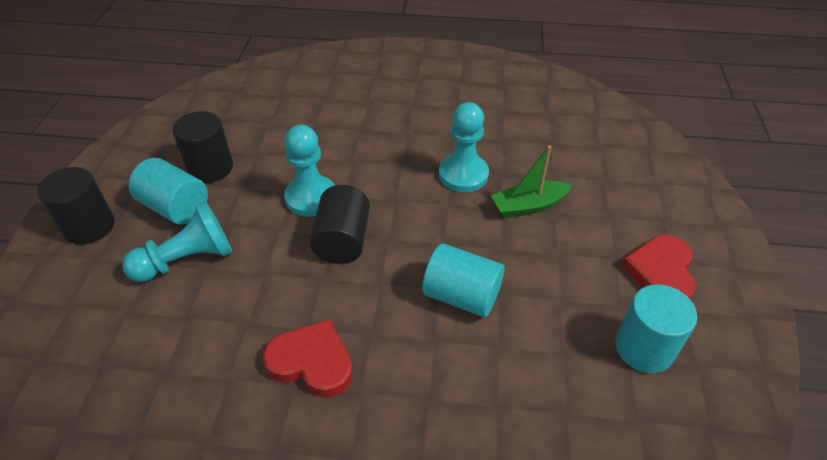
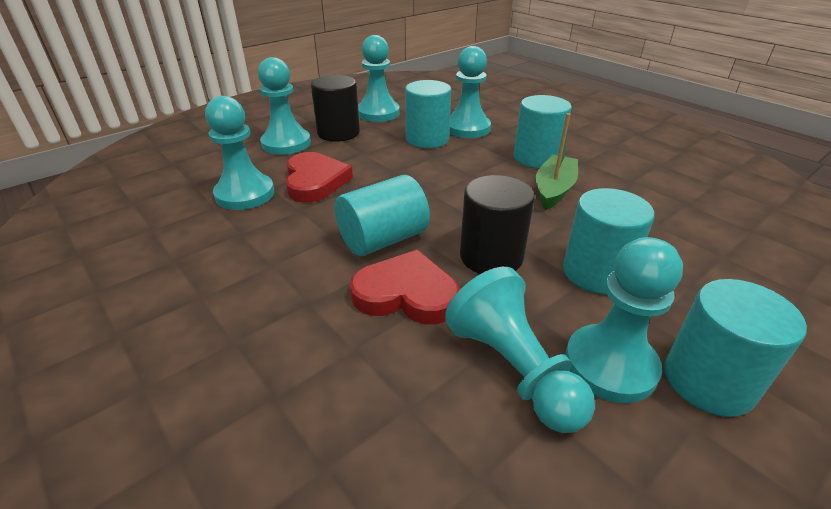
black cylinder: 3 -> 2
turquoise cylinder: 3 -> 5
turquoise pawn: 3 -> 6

